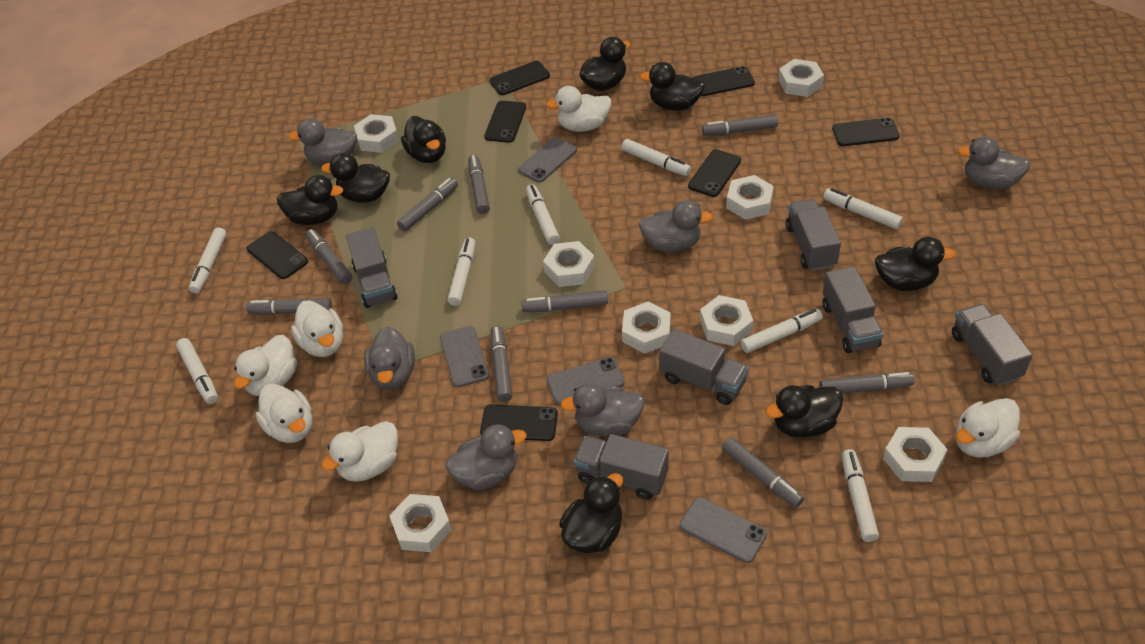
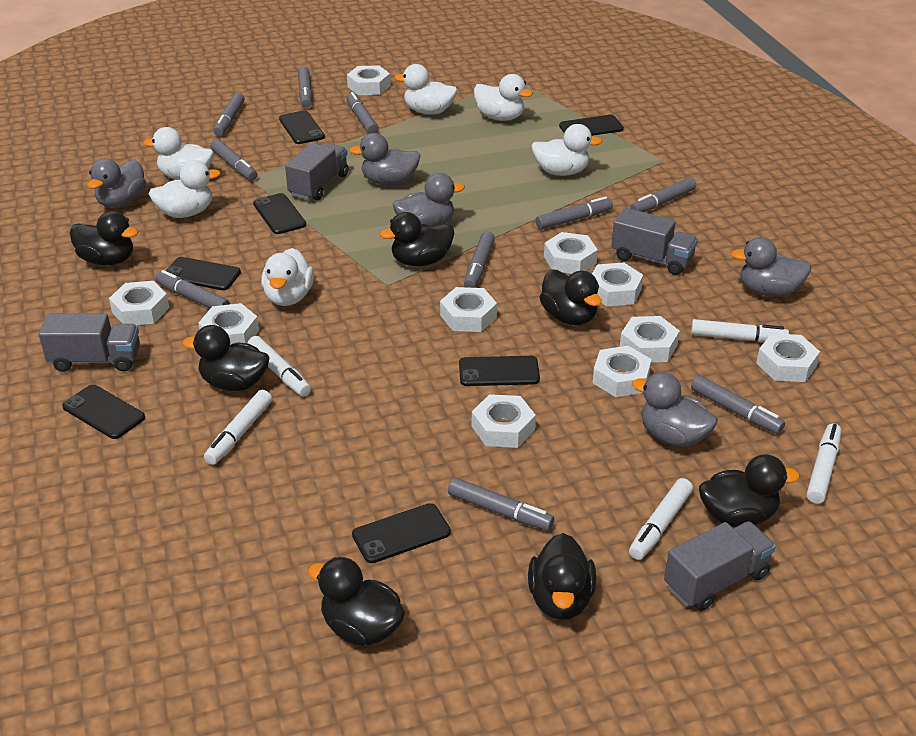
black duck: 8 -> 7
grey duck: 6 -> 5
grey marker: 9 -> 10
grey phone: 4 -> 0
grey truck: 6 -> 4
white marker: 8 -> 5
white nut: 8 -> 10

